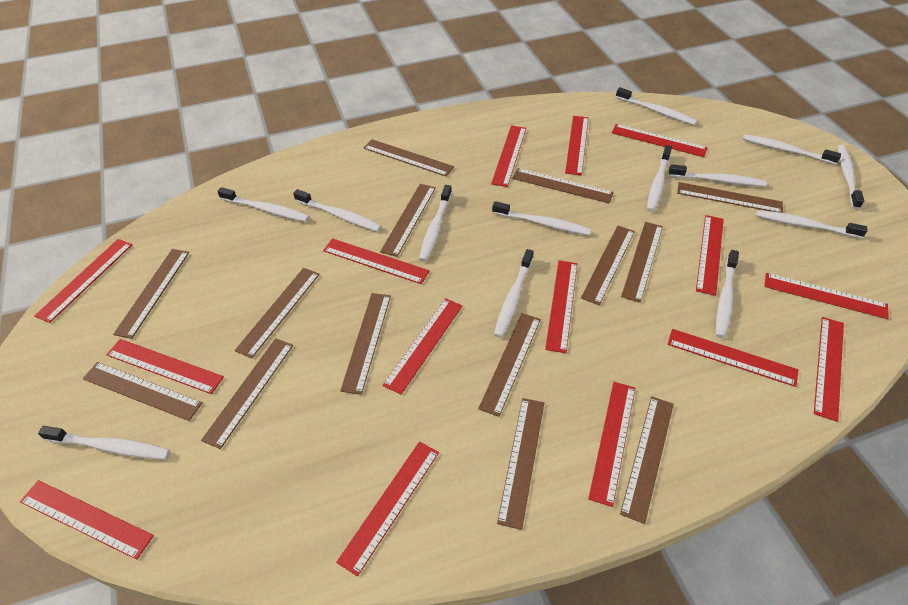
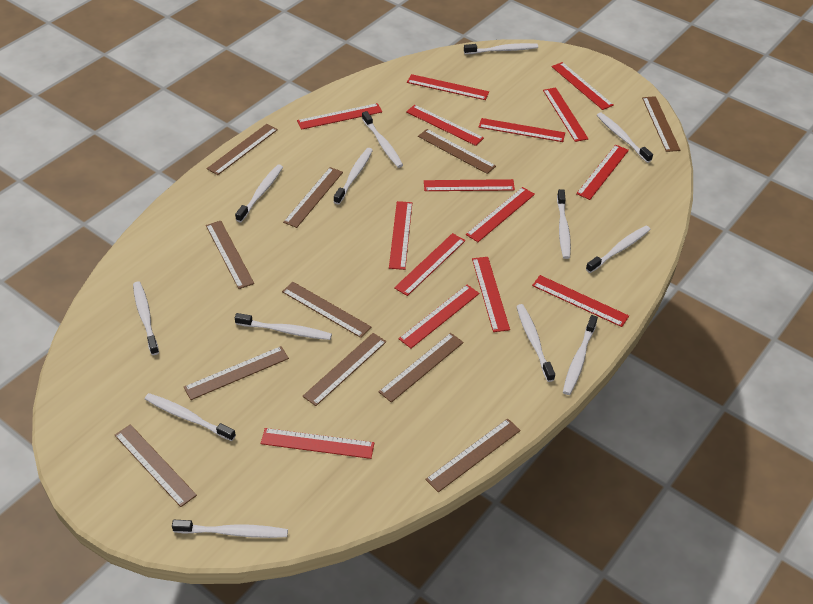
brown ruler: 14 -> 11

